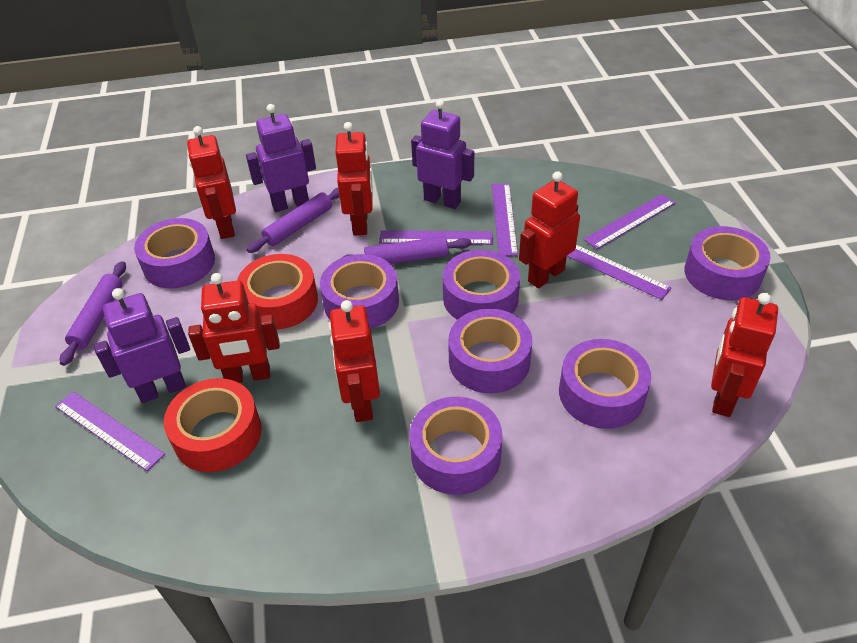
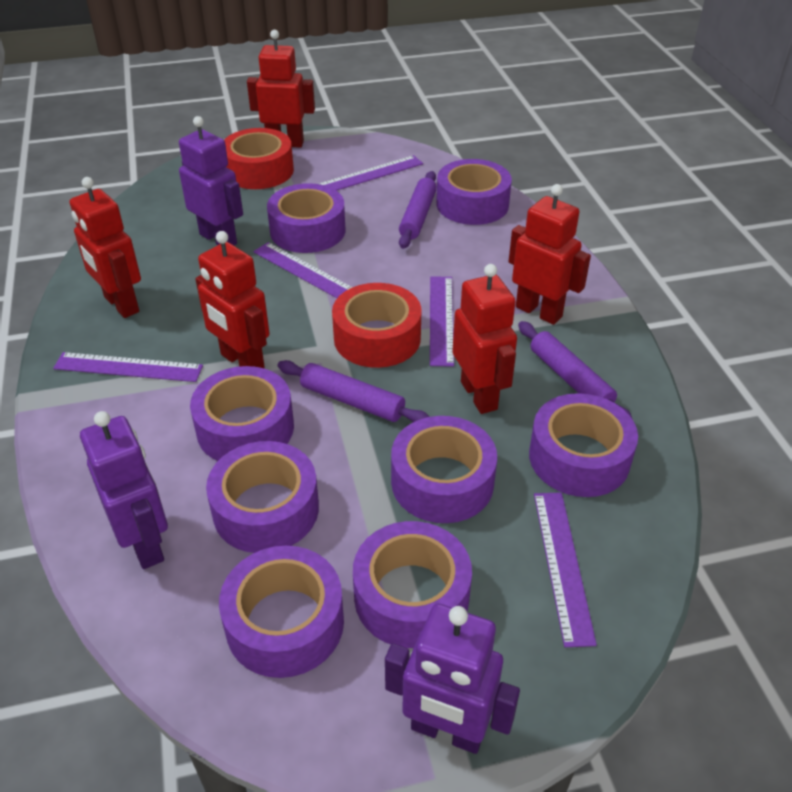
purple tape: 7 -> 8
red robot: 6 -> 5

